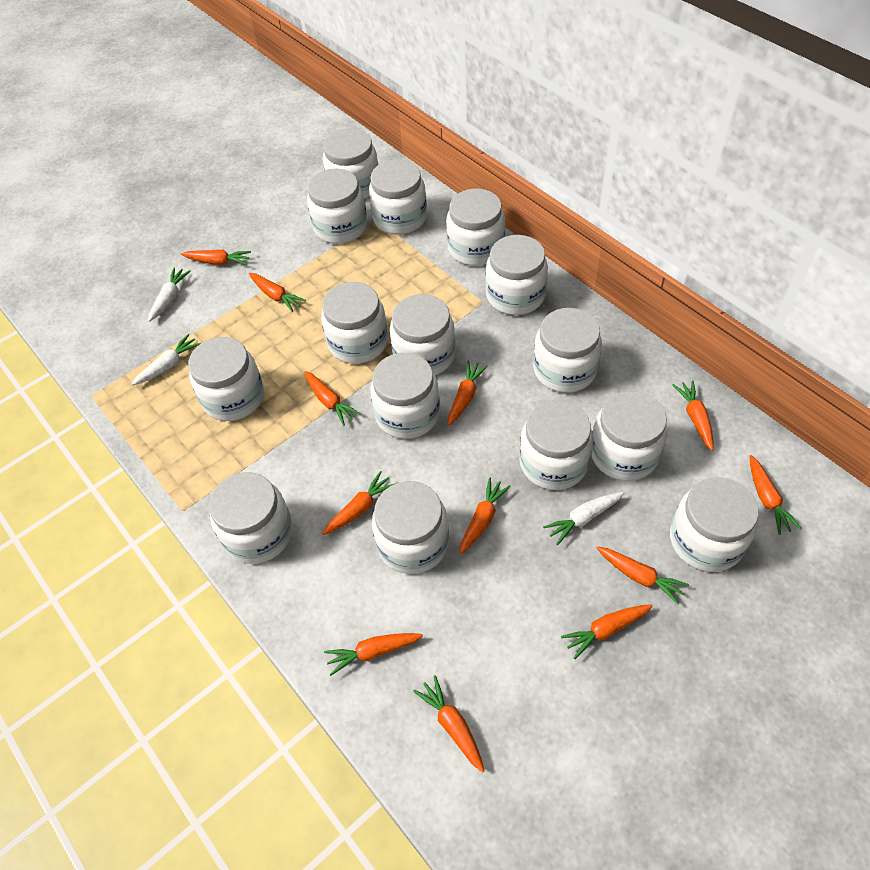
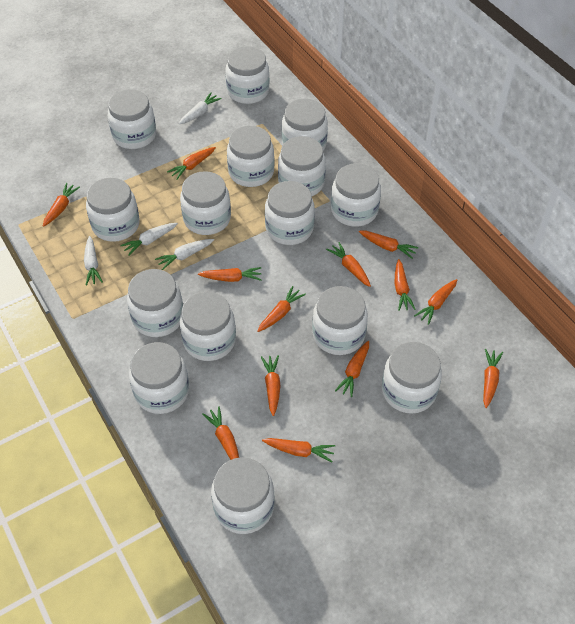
orange carrot: 12 -> 13
white carrot: 3 -> 4

